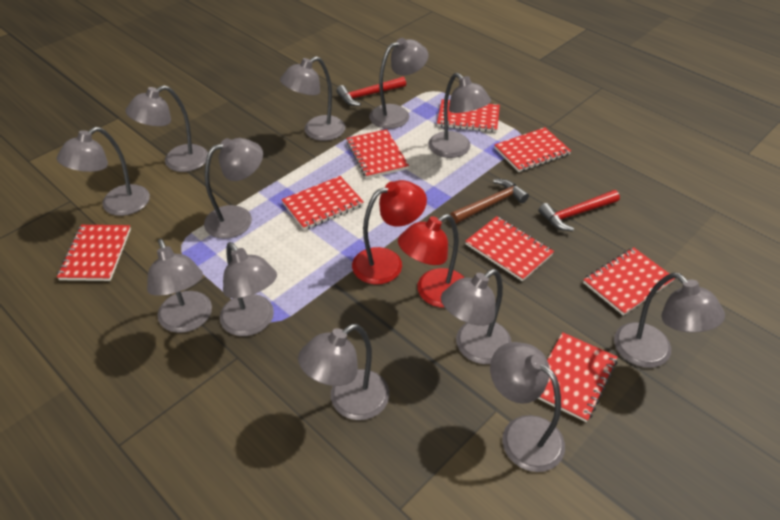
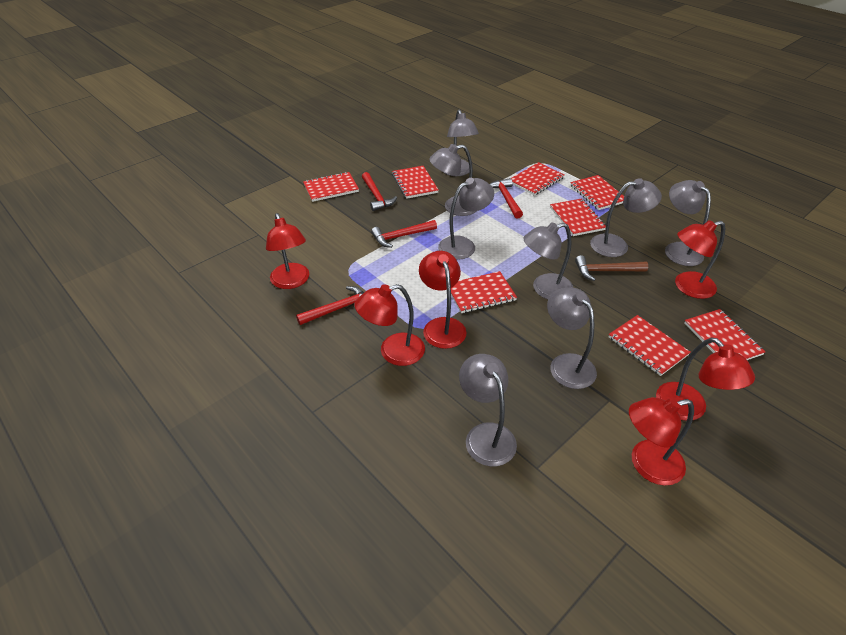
grey lamp: 12 -> 8
red hammer: 2 -> 4
red lamp: 2 -> 6

